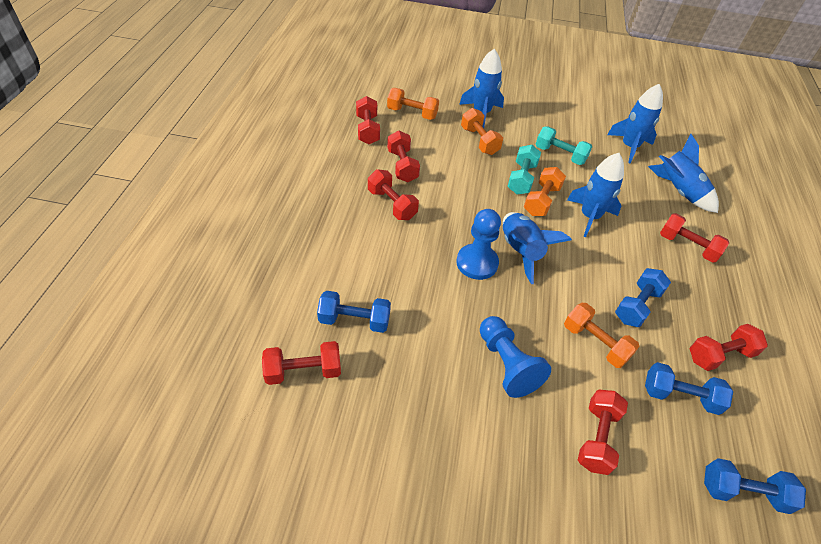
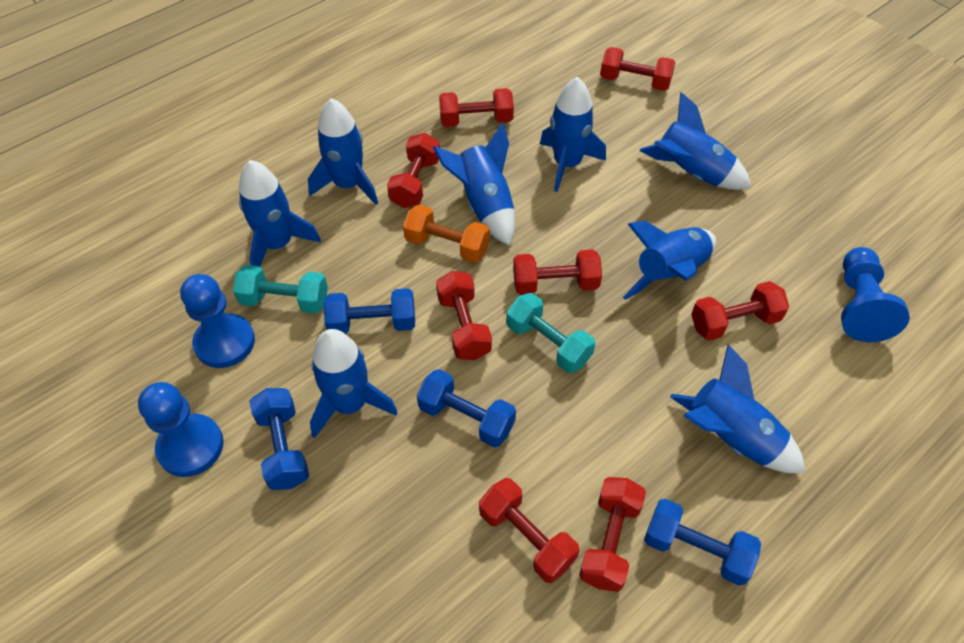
blue pawn: 2 -> 3
blue rocket: 5 -> 8
orange dumbbell: 4 -> 1
red dumbbell: 7 -> 8

